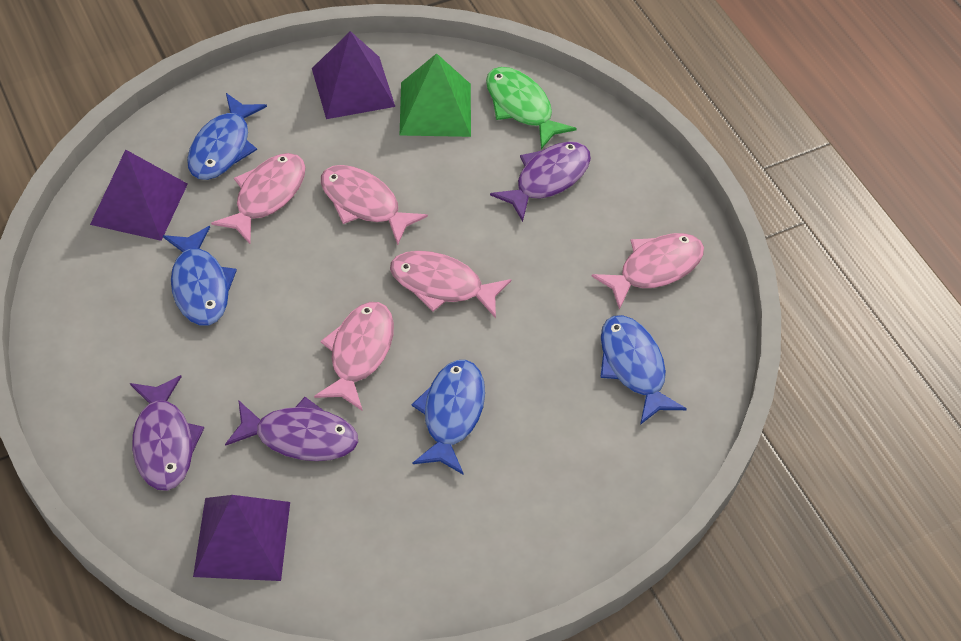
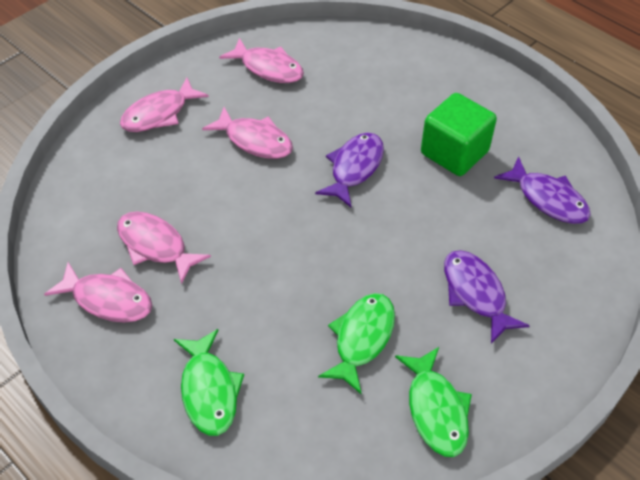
blue fish: 4 -> 0
green cube: 0 -> 1
green fish: 1 -> 3
green pyramid: 1 -> 0
purple pyramid: 3 -> 0

